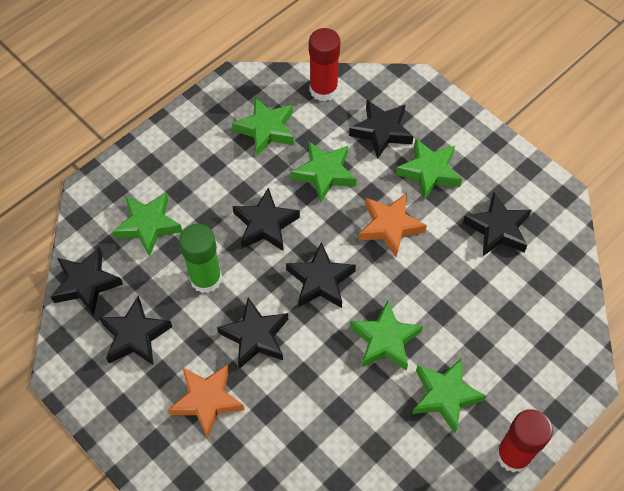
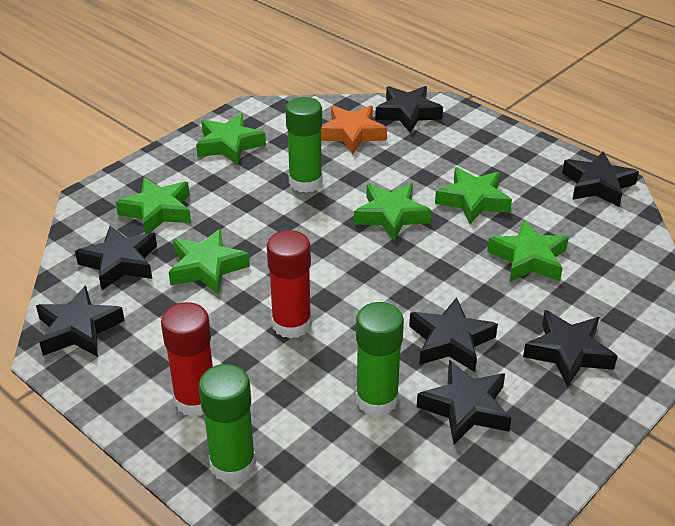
green glue stick: 1 -> 3
orange star: 2 -> 1

